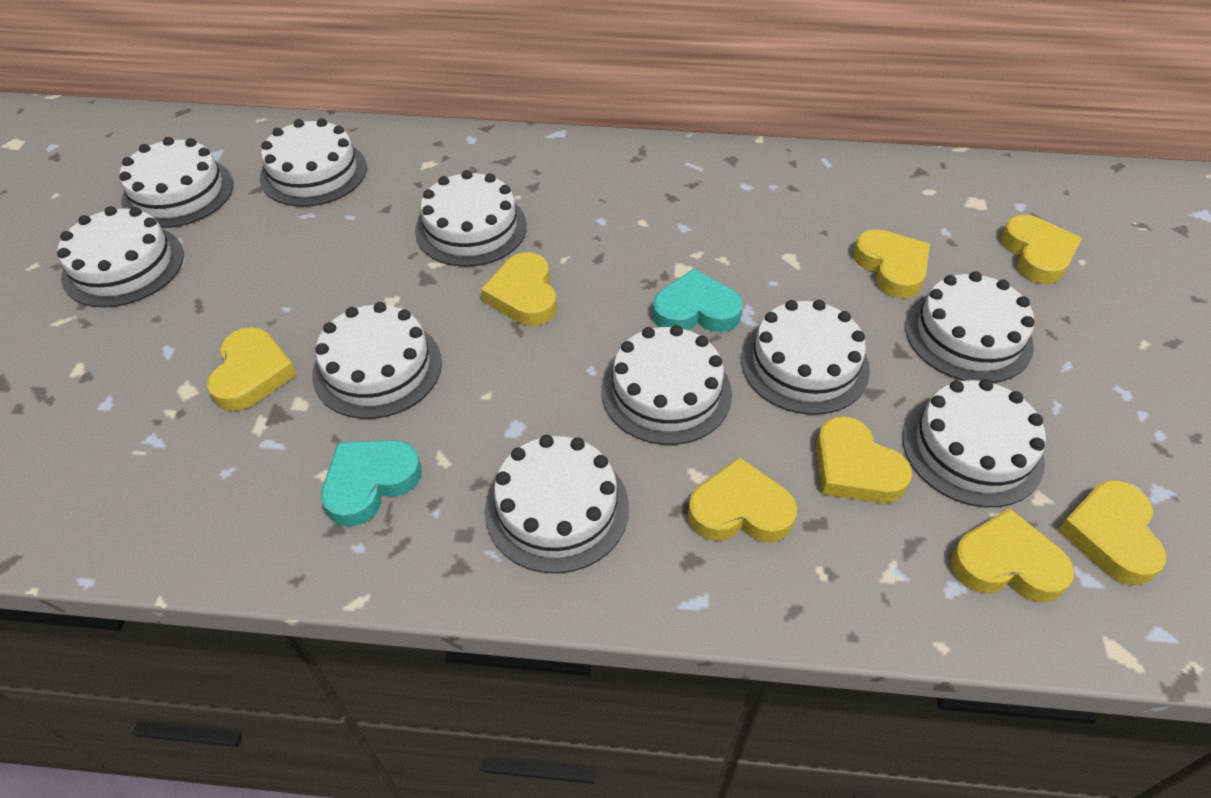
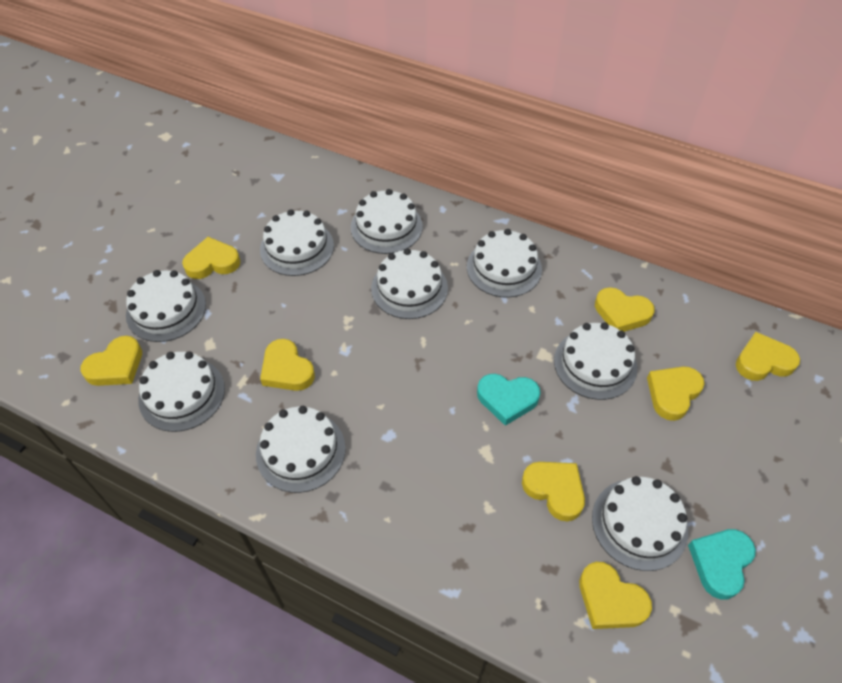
white cake: 10 -> 9

